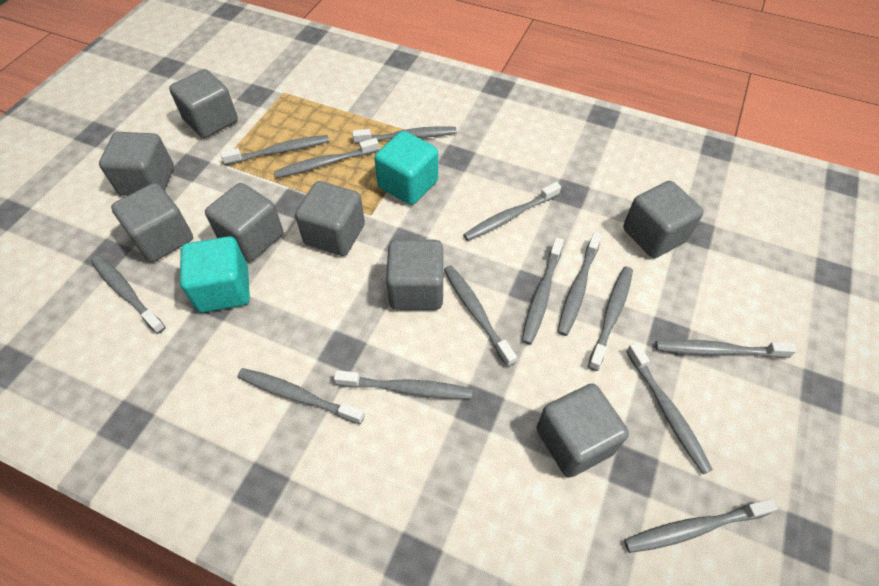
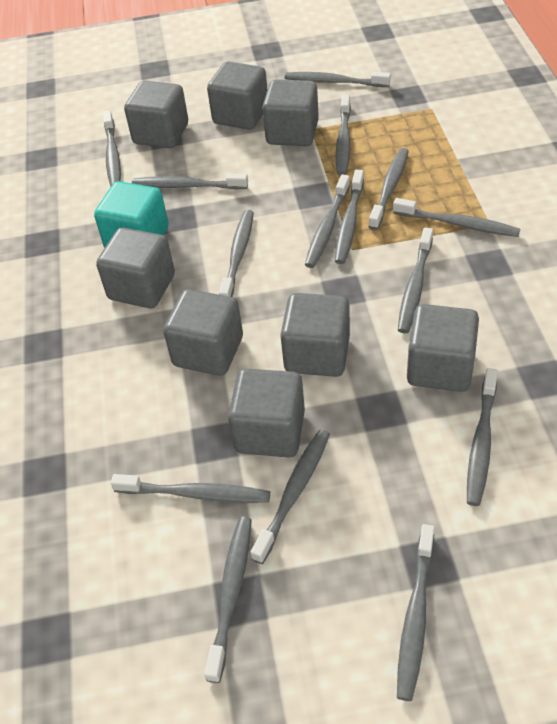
grey toothbrush: 14 -> 15
turquoise cube: 2 -> 1

